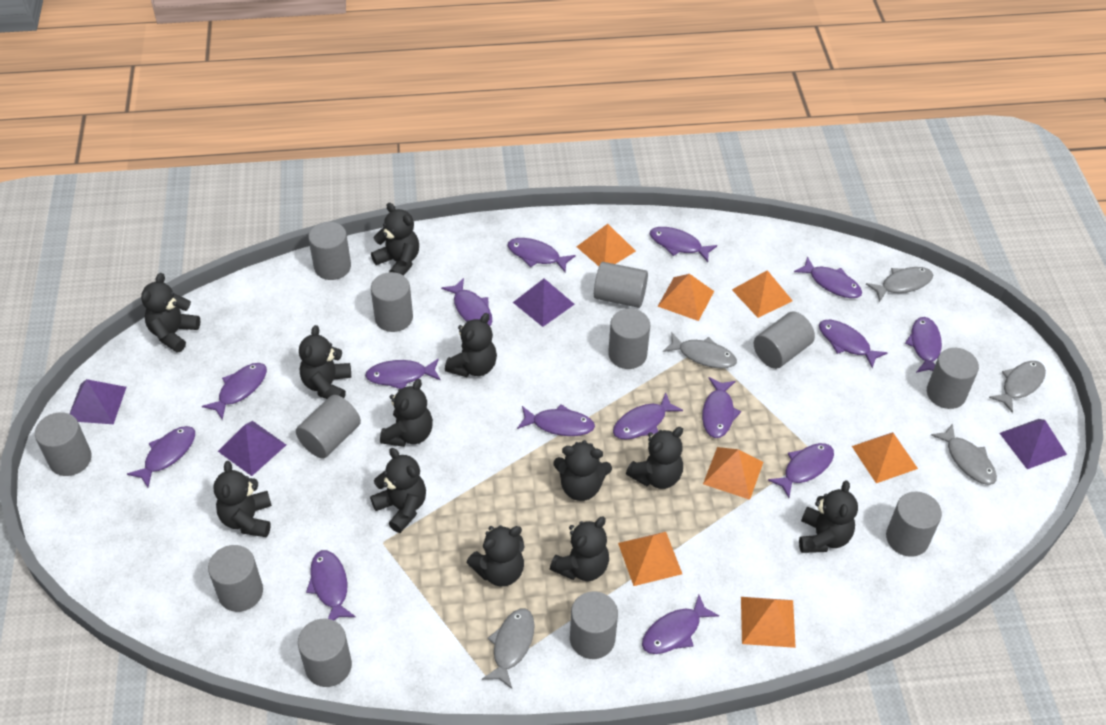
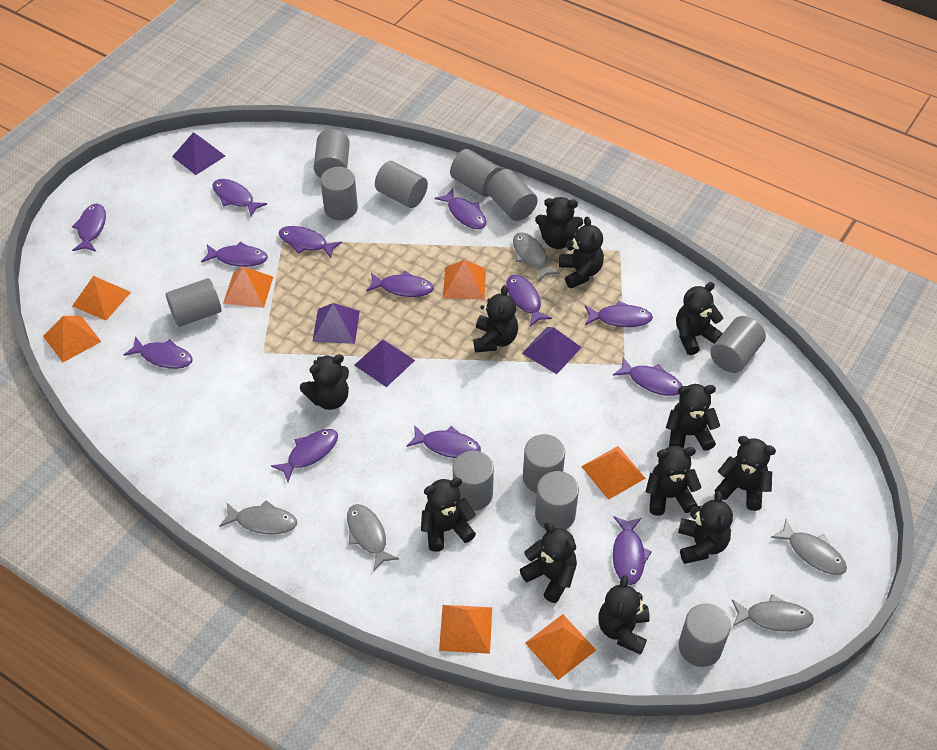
grey cylinder: 12 -> 11
purple fish: 15 -> 13

